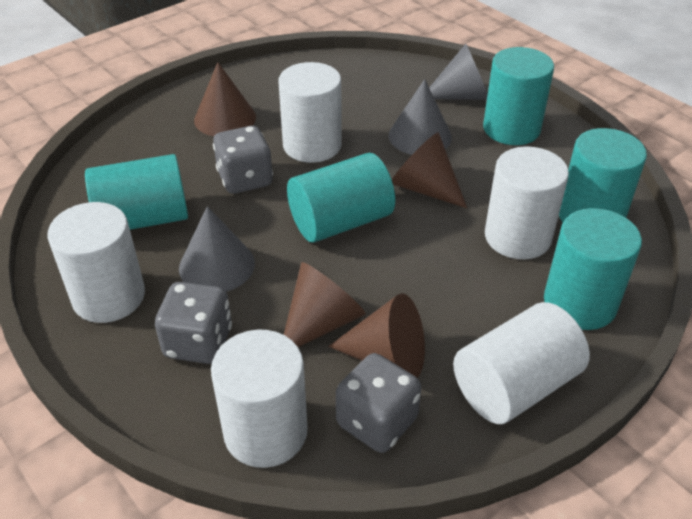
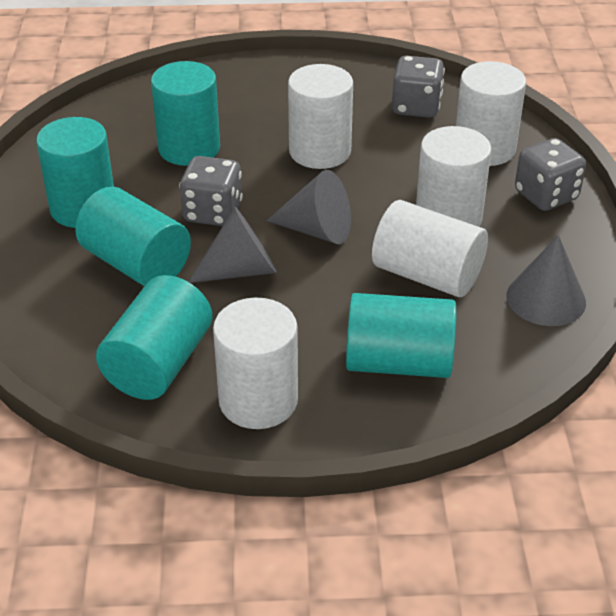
brown cone: 4 -> 0

